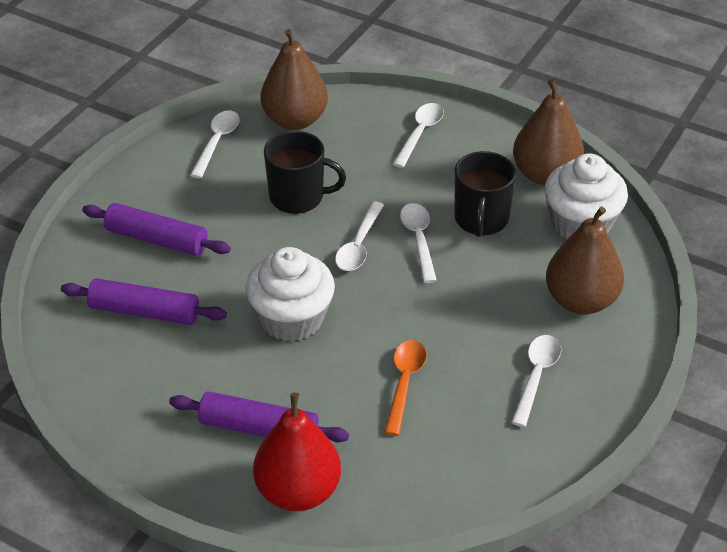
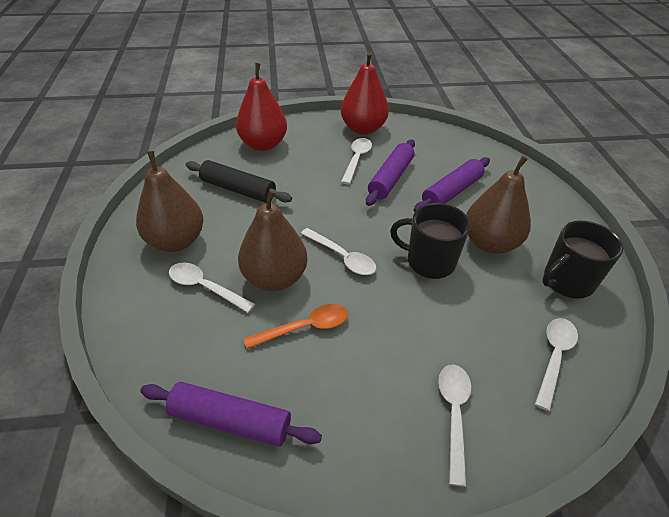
black rolling pin: 0 -> 1
red pear: 1 -> 2
white cupcake: 2 -> 0

